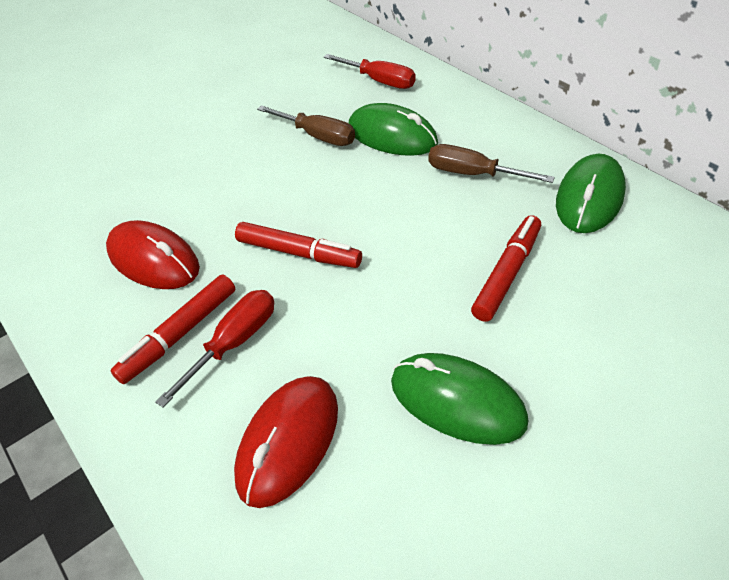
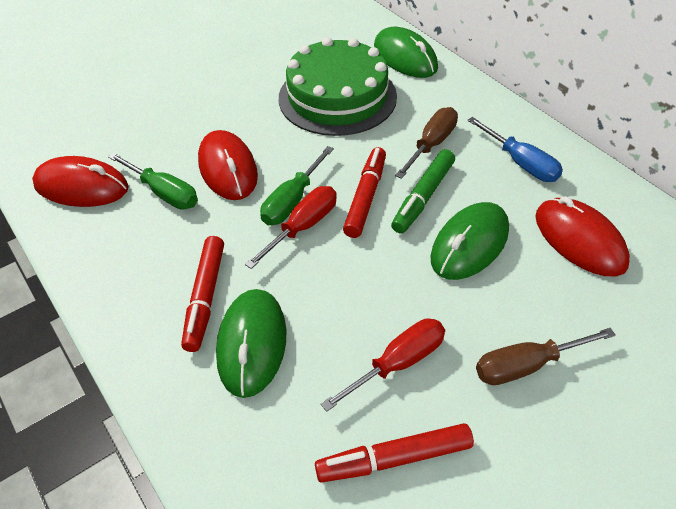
blue screwdriver: 0 -> 1
green cake: 0 -> 1
green marker: 0 -> 1
green screwdriver: 0 -> 2
red mouse: 2 -> 3

